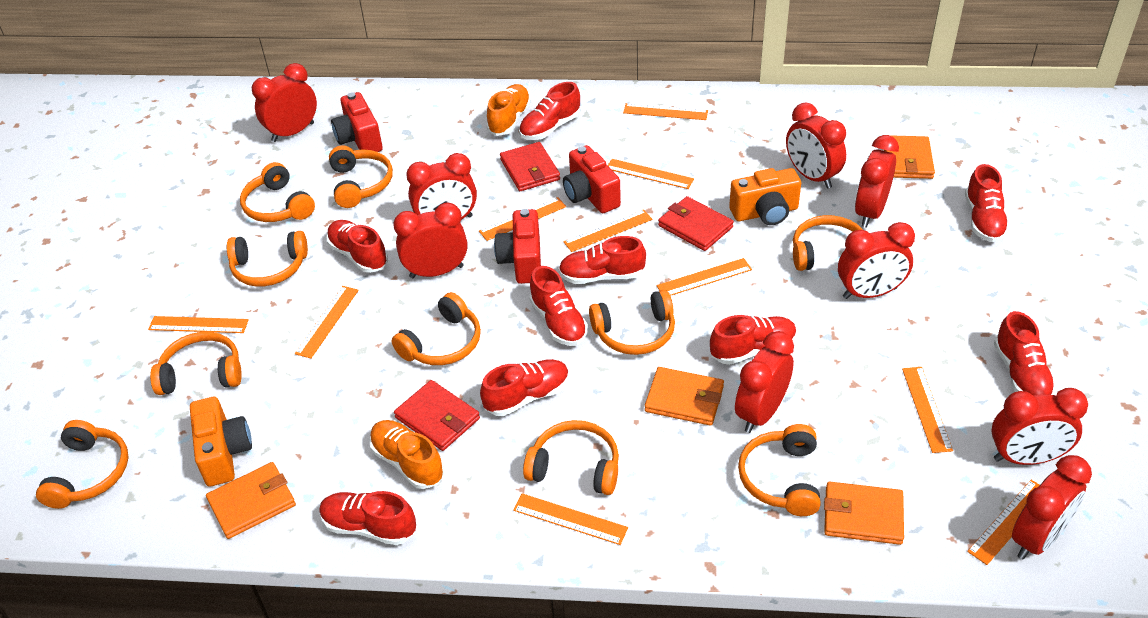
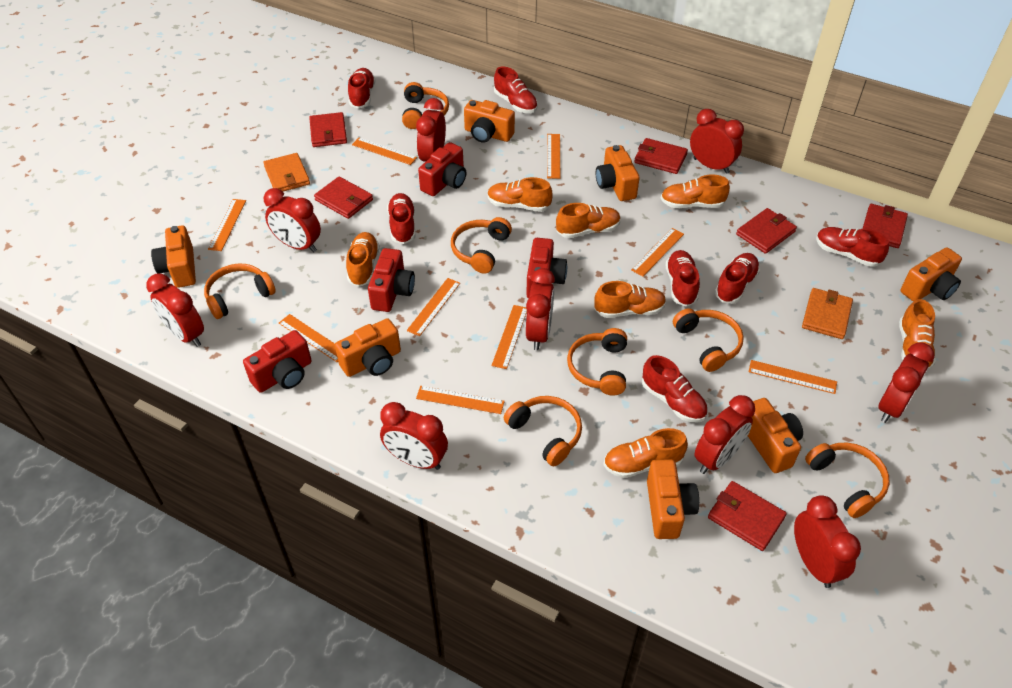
orange camera: 2 -> 7
orange headphones: 10 -> 7
orange ruler: 10 -> 9
orange shoe: 2 -> 7
orange wallet: 4 -> 2
red camera: 3 -> 4
red shoe: 9 -> 7
red wallet: 3 -> 6

